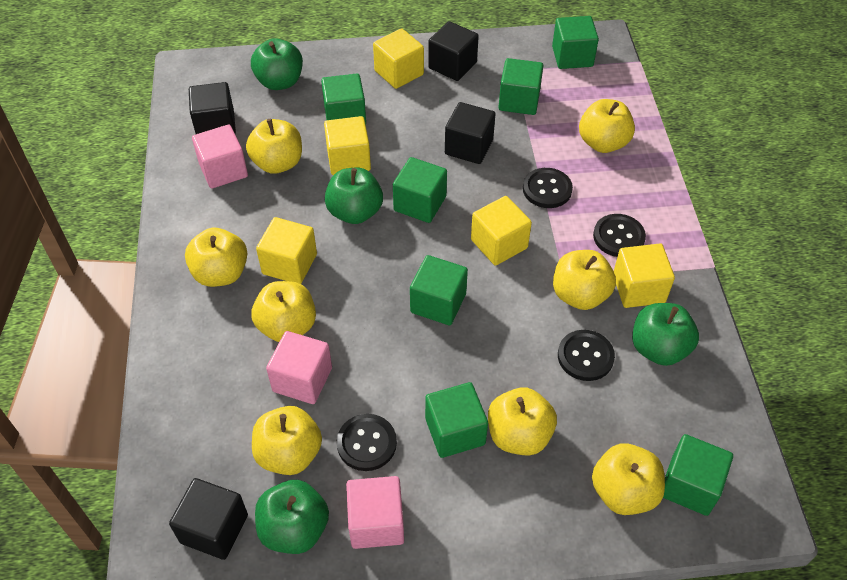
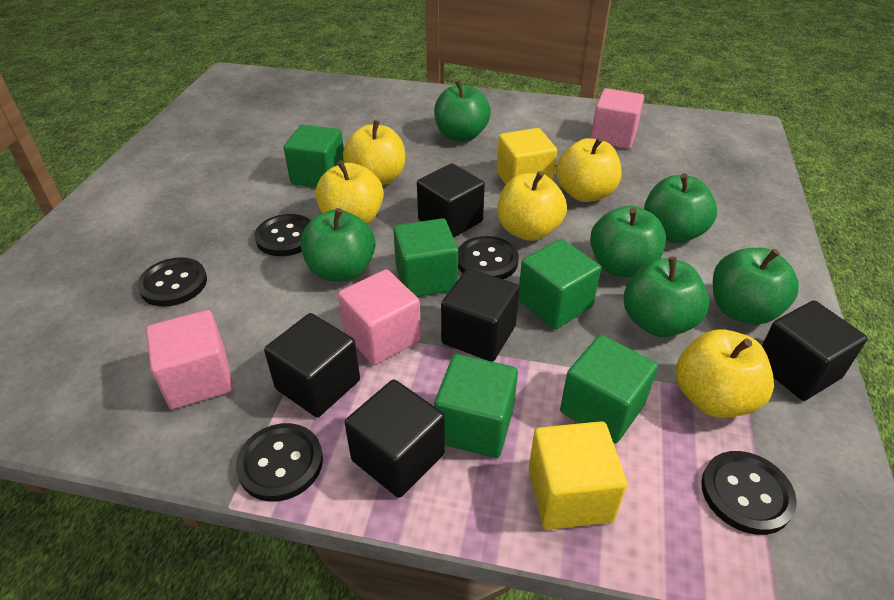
black button: 4 -> 5
black cube: 4 -> 5
green apple: 4 -> 6
green cube: 7 -> 5
yellow apple: 8 -> 5
yellow cube: 5 -> 2

